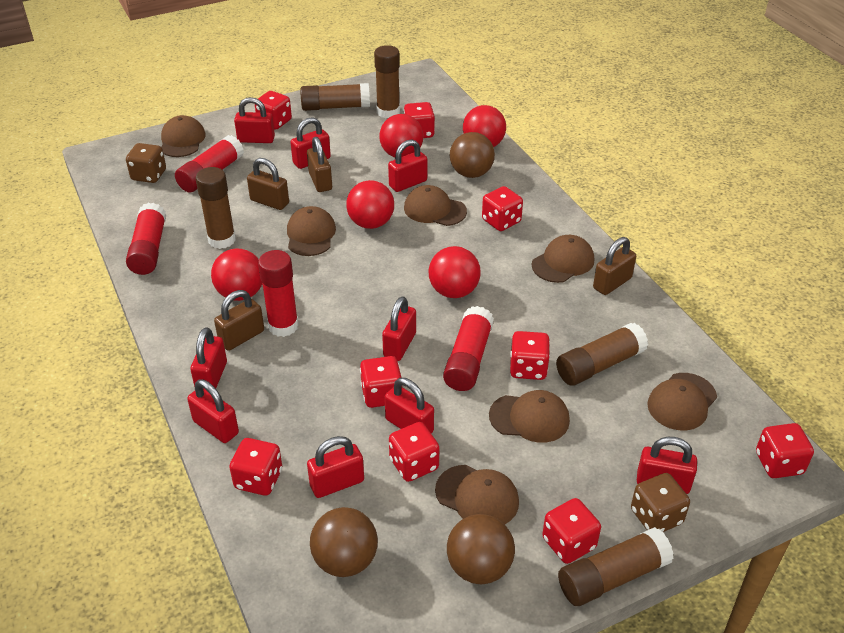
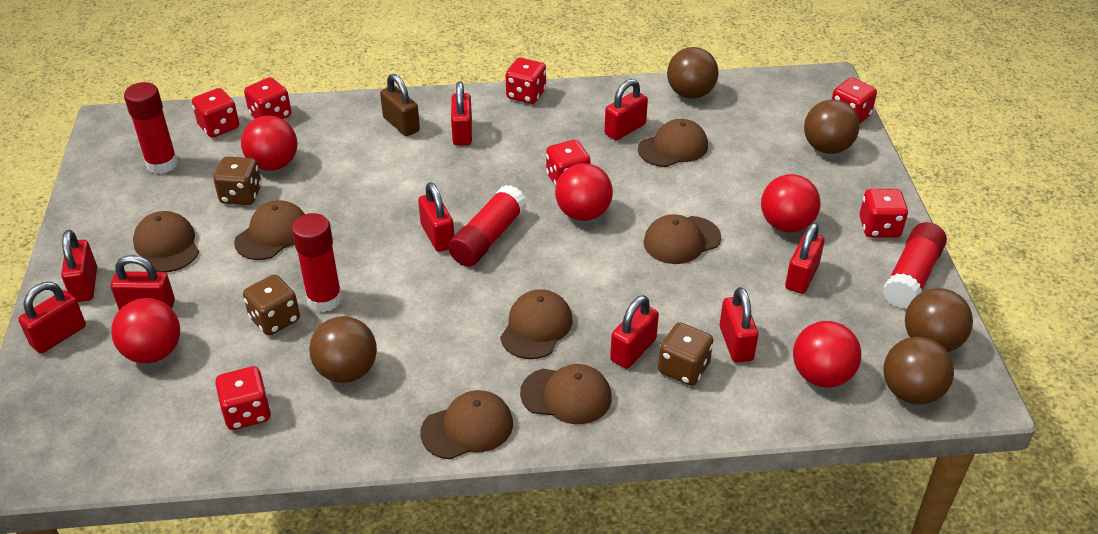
brown ball: 3 -> 5
brown dice: 2 -> 3
brown glue stick: 5 -> 0
brown padlock: 4 -> 1
red dice: 9 -> 7

